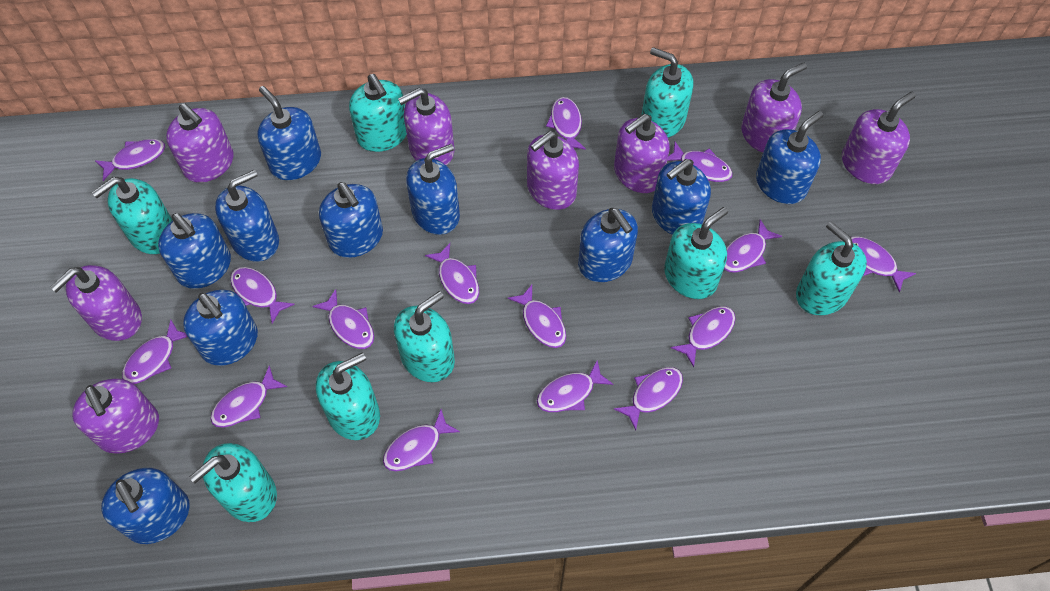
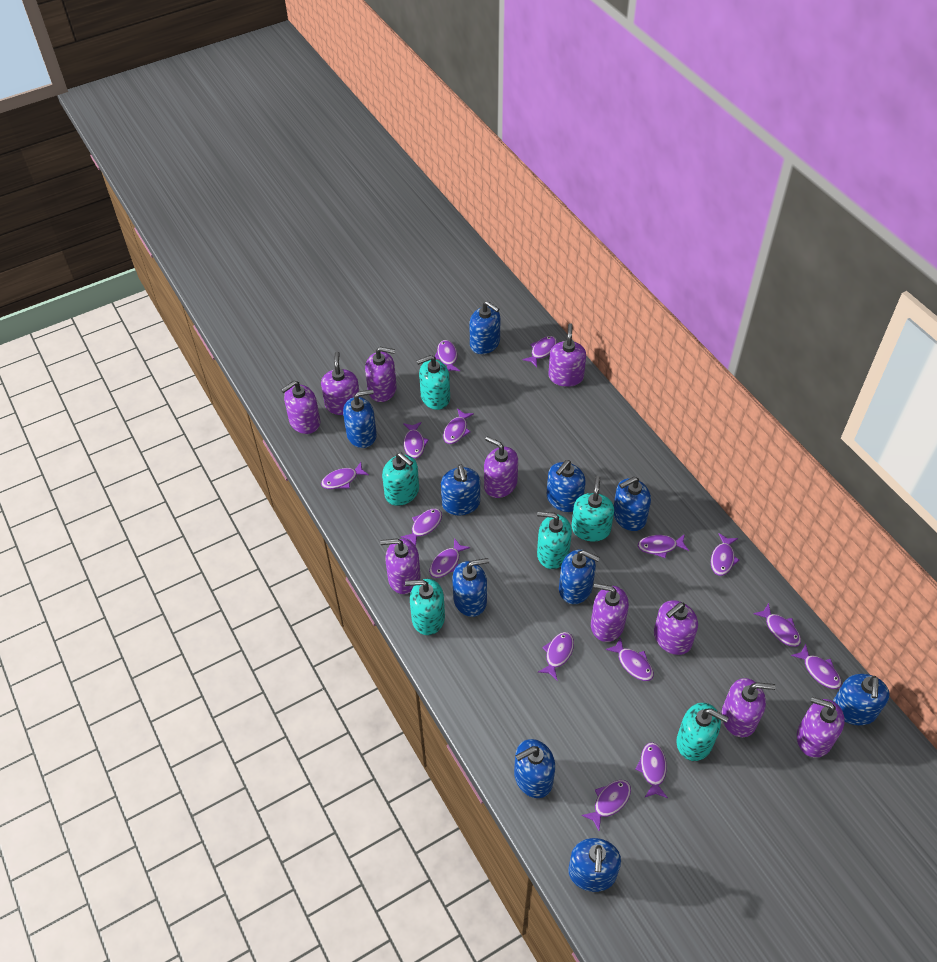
purple soap dispenser: 8 -> 10
turquoise soap dispenser: 8 -> 6

